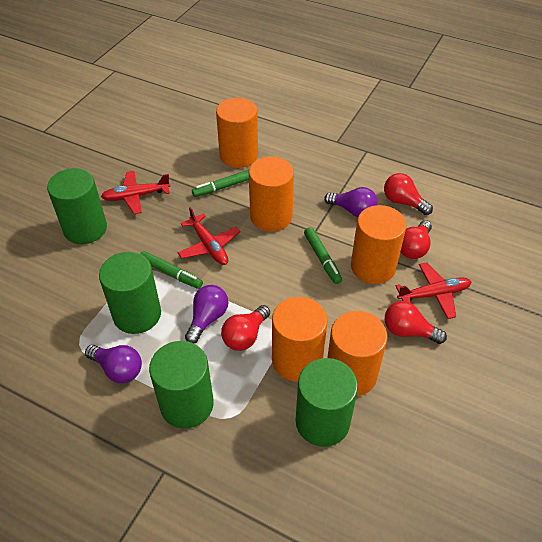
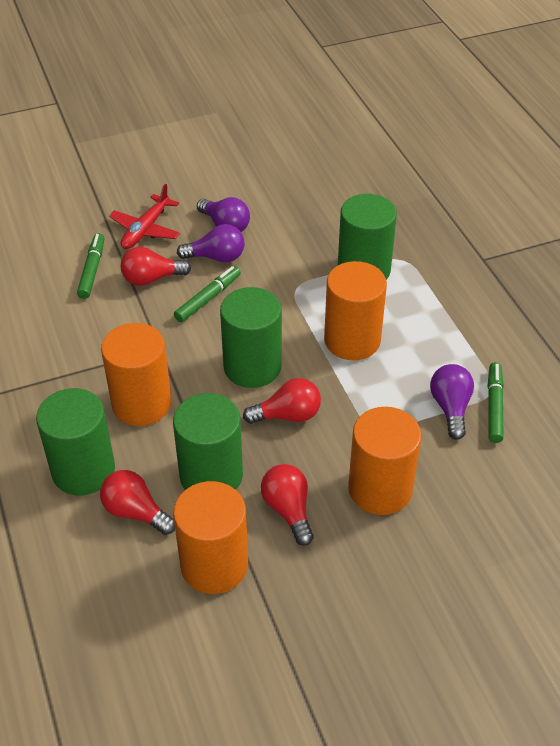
orange cylinder: 5 -> 4
red plane: 3 -> 1

